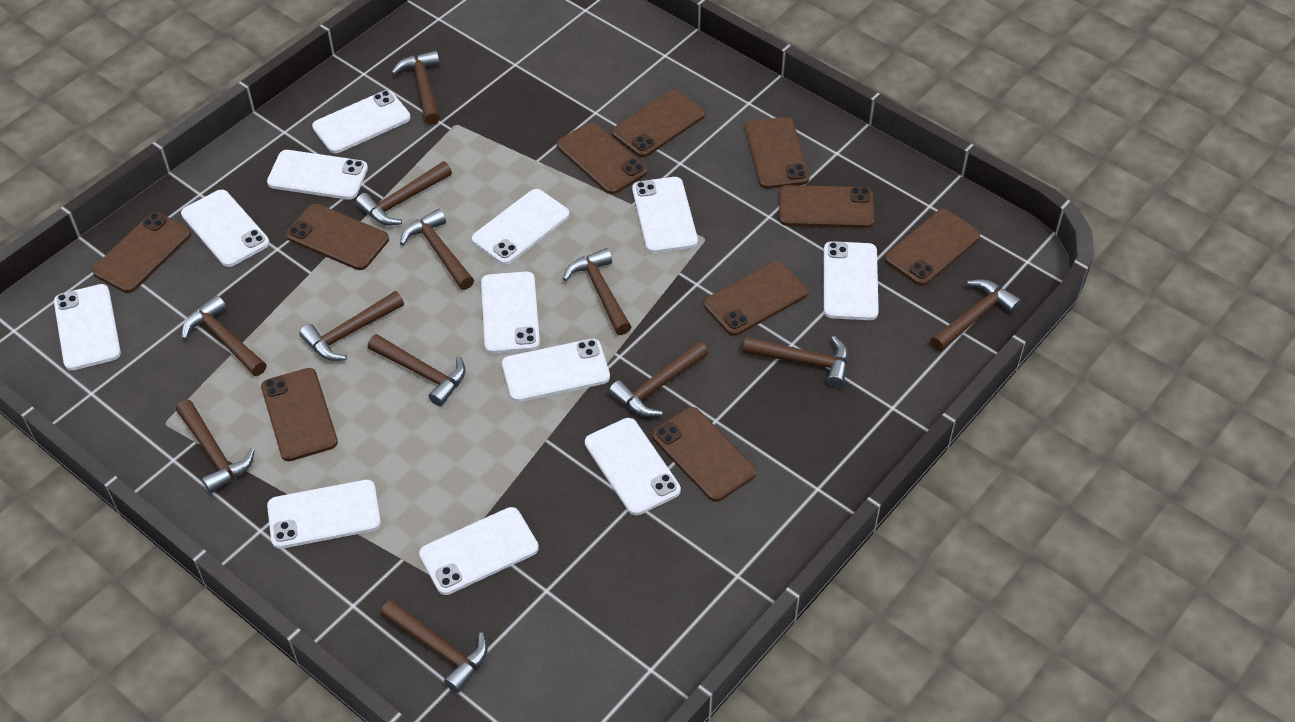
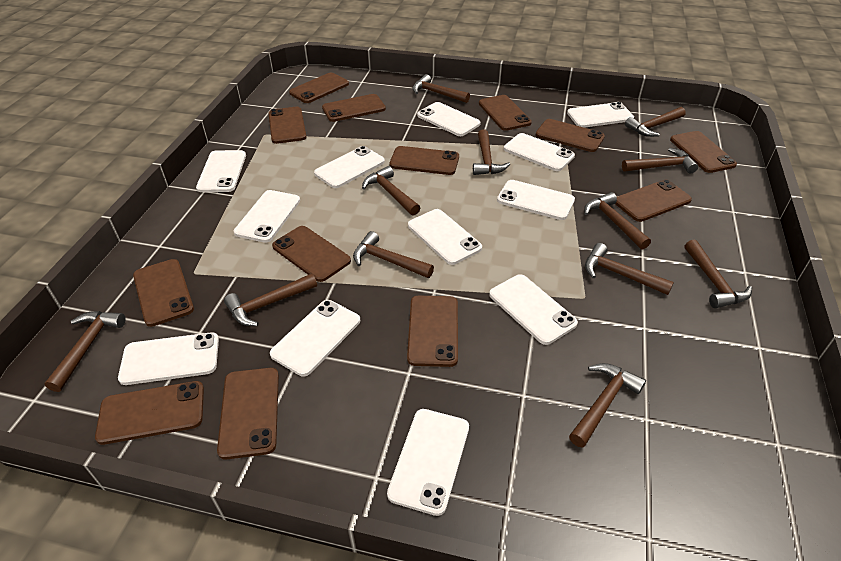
brown phone: 10 -> 13

